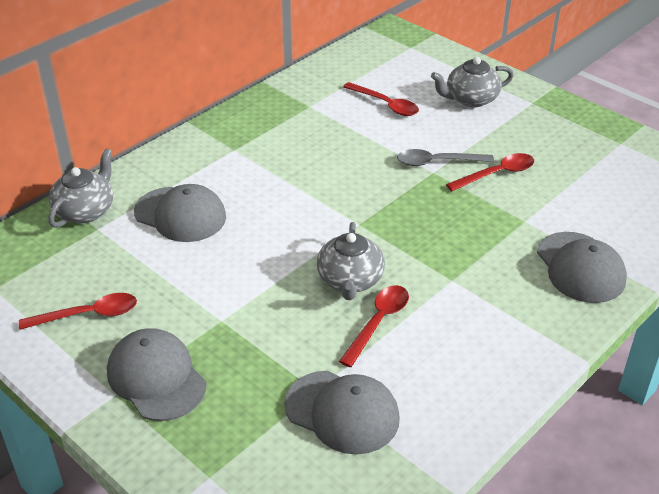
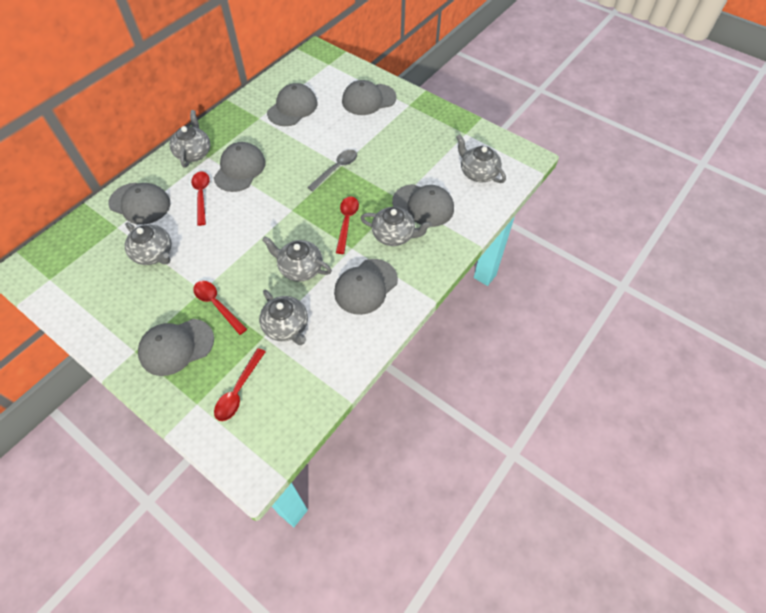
grey cap: 4 -> 7
grey teapot: 3 -> 6

